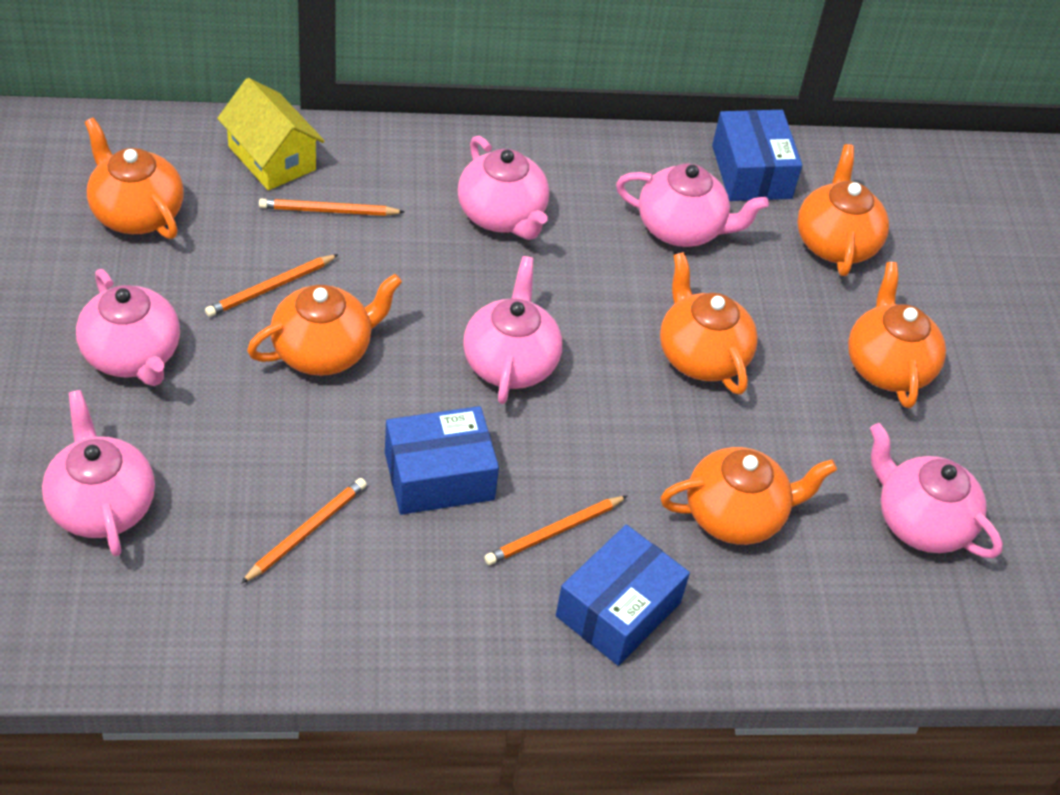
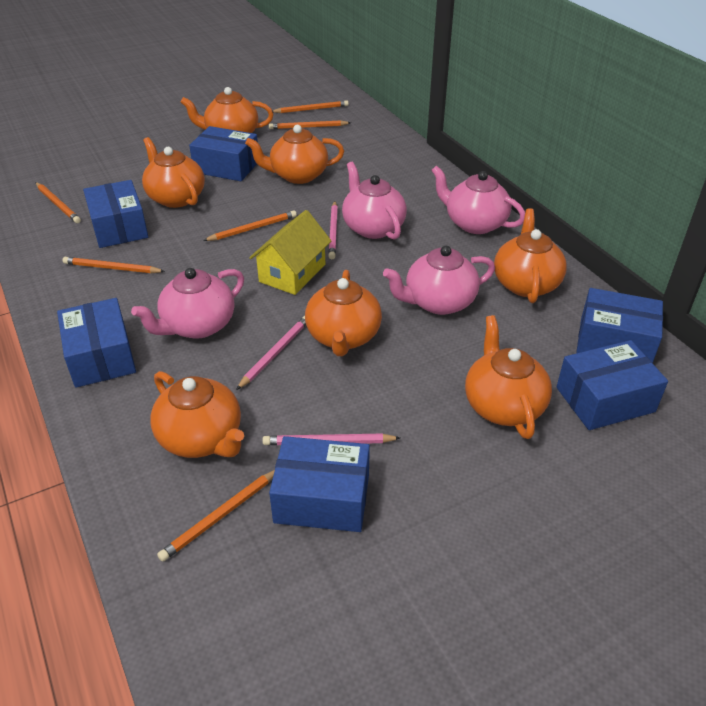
blue box: 3 -> 6
orange pencil: 4 -> 6
orange teapot: 6 -> 7
pink pencil: 0 -> 3
pink teapot: 6 -> 4

